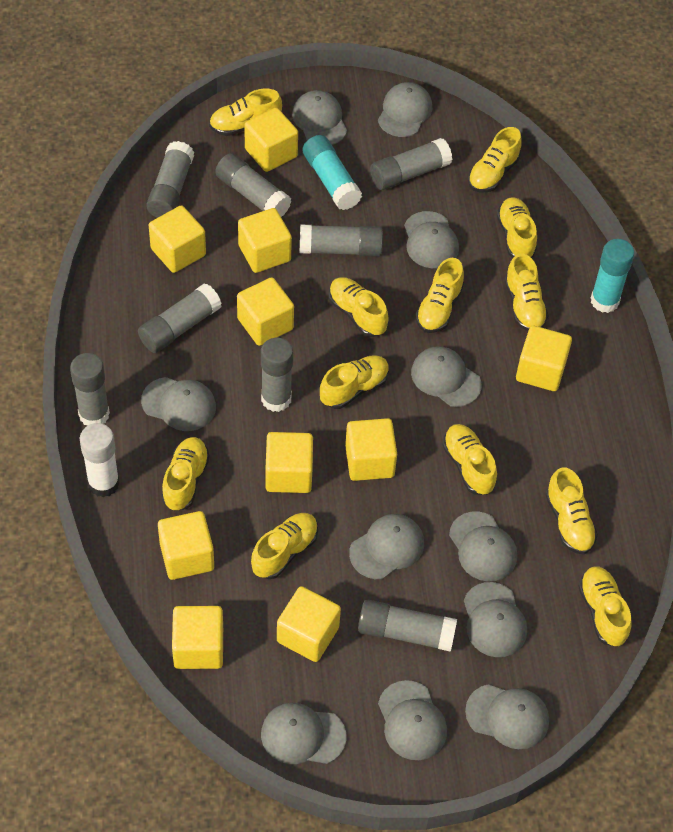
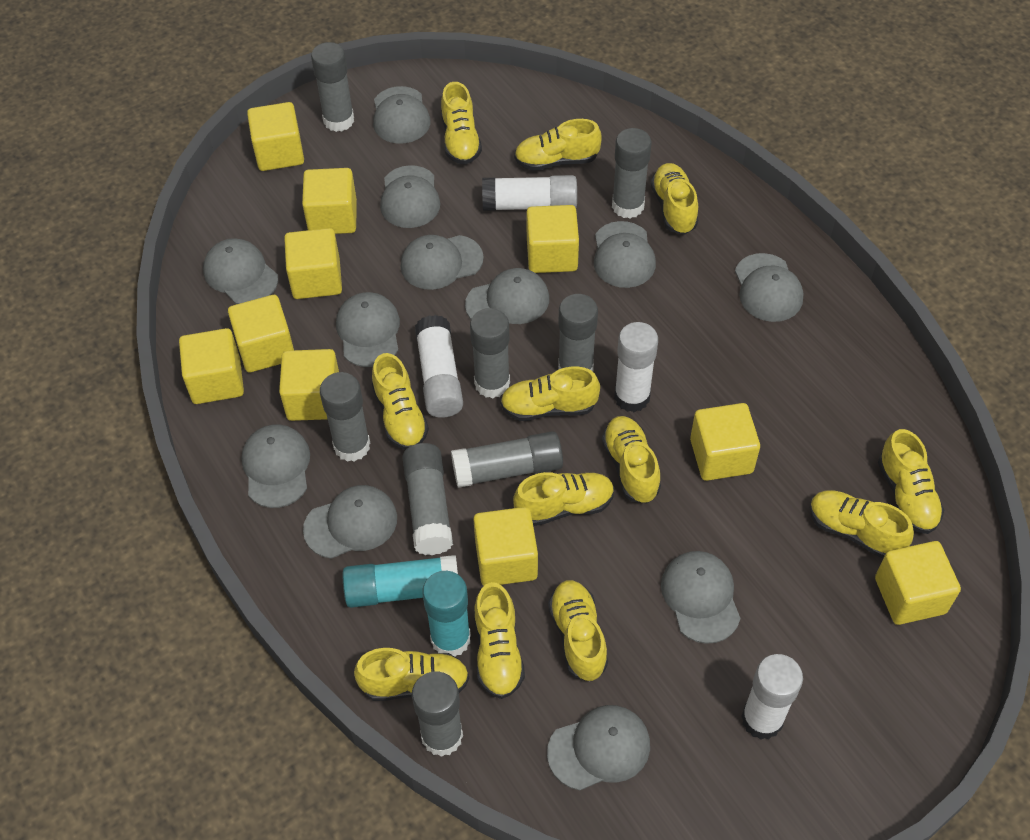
grey cap: 11 -> 12
white glue stick: 1 -> 4

